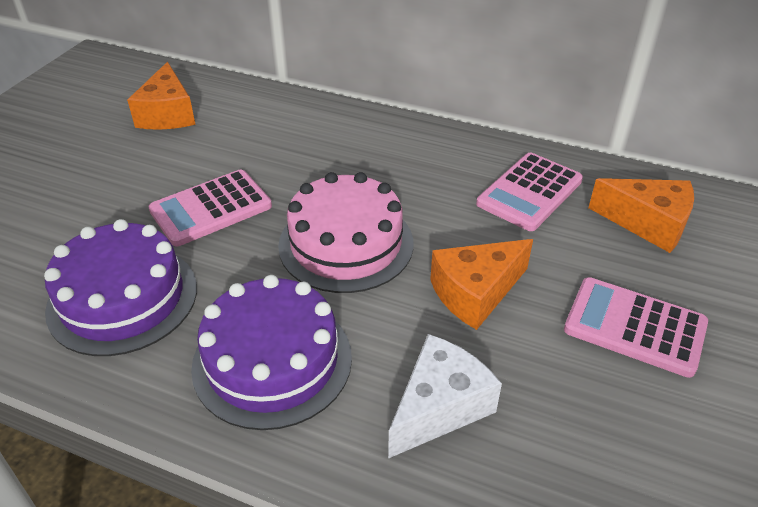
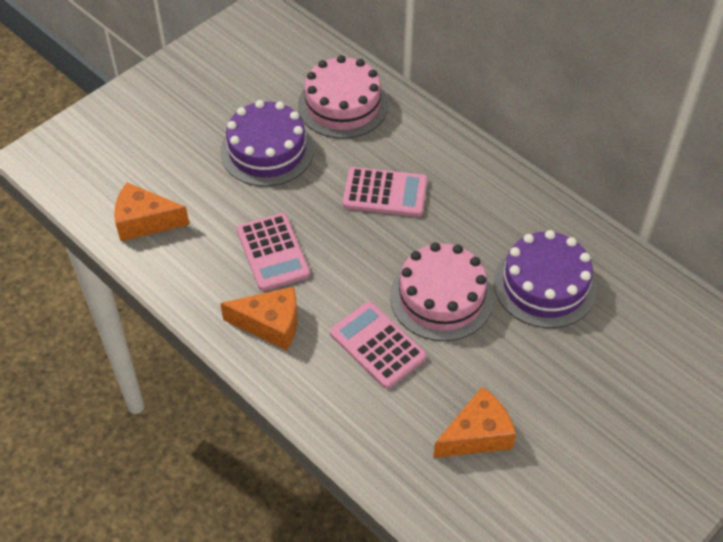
pink cake: 1 -> 2
white cheese: 1 -> 0

